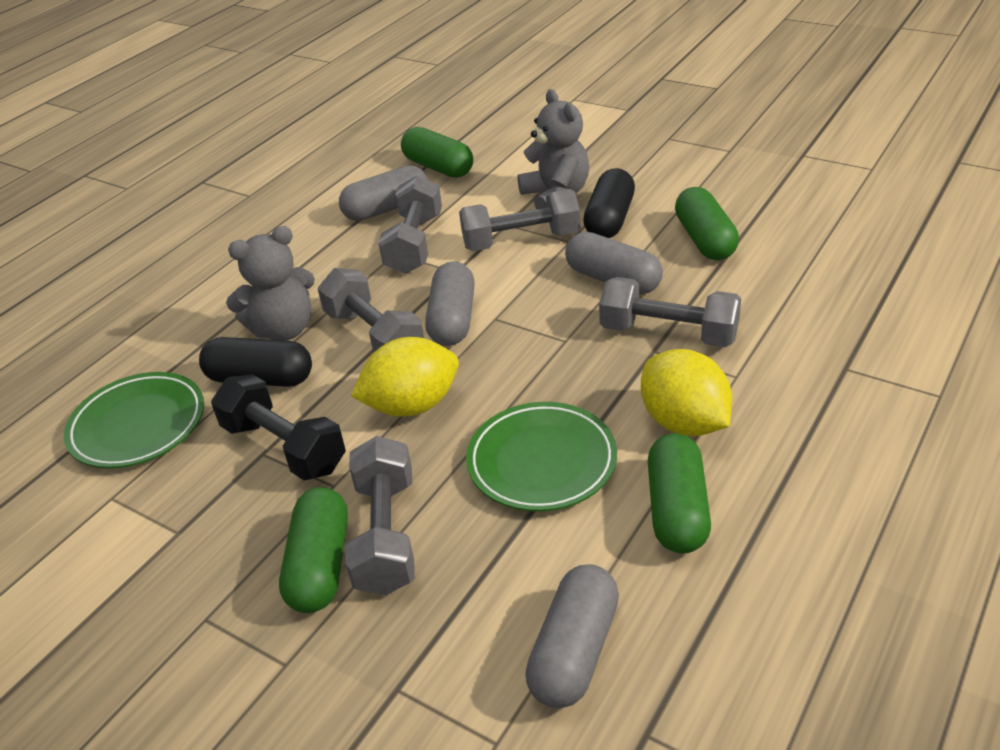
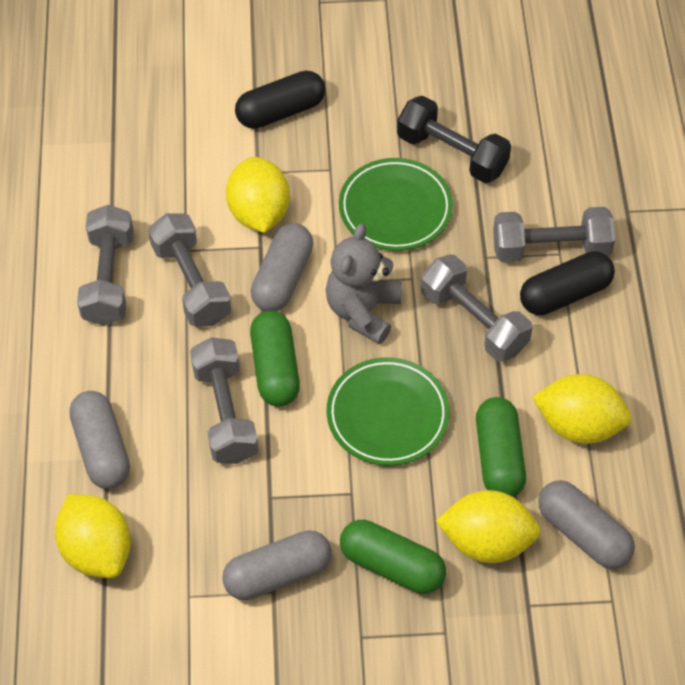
green capsule: 4 -> 3
grey teddy bear: 2 -> 1
yellow lemon: 2 -> 4

